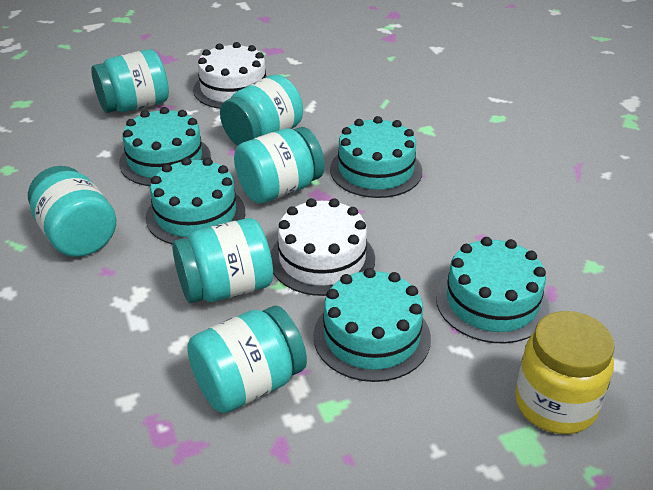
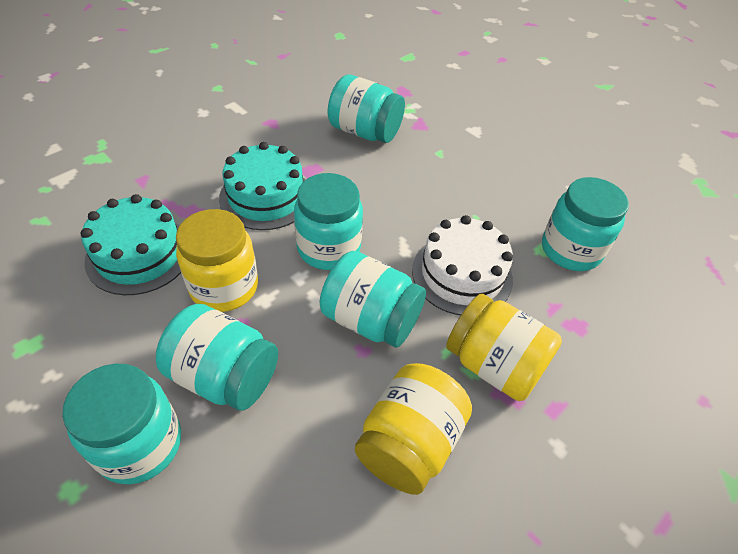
turquoise cake: 5 -> 2
white cake: 2 -> 1
yellow jar: 1 -> 3

